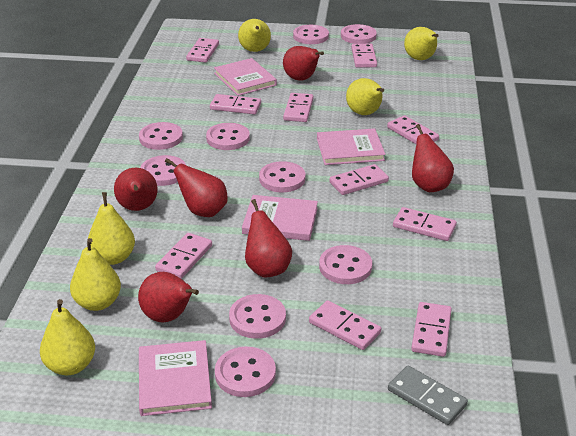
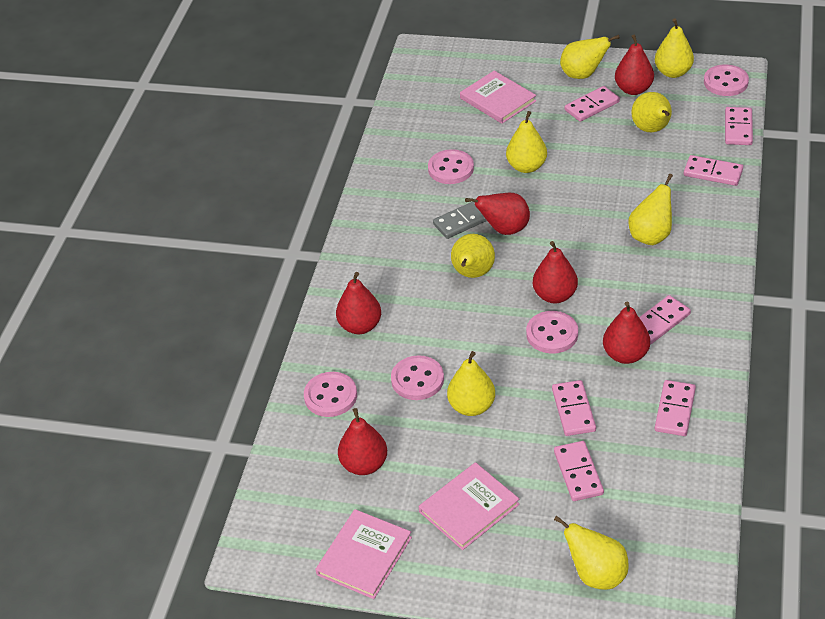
pink book: 4 -> 3
pink button: 9 -> 5
pink domino: 10 -> 7
yellow pear: 6 -> 8

